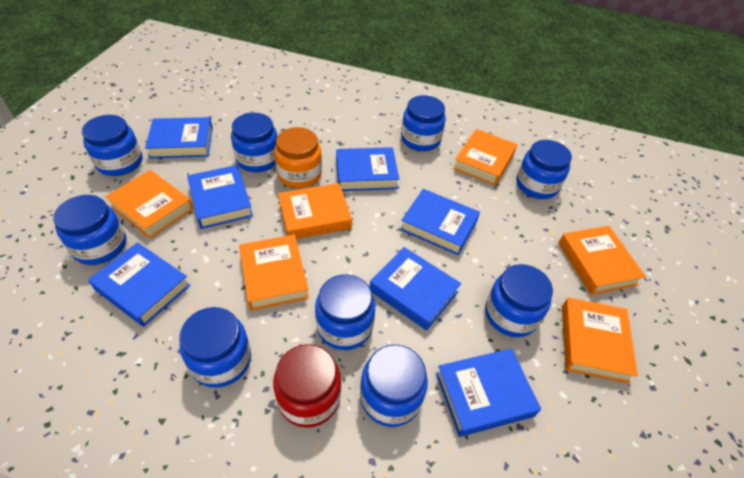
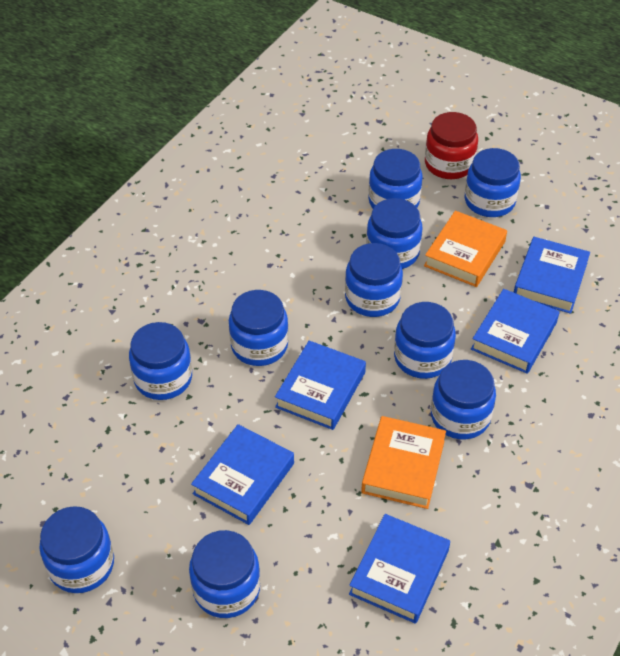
blue book: 7 -> 5
blue jar: 9 -> 10
orange book: 6 -> 2
orange jar: 1 -> 0

